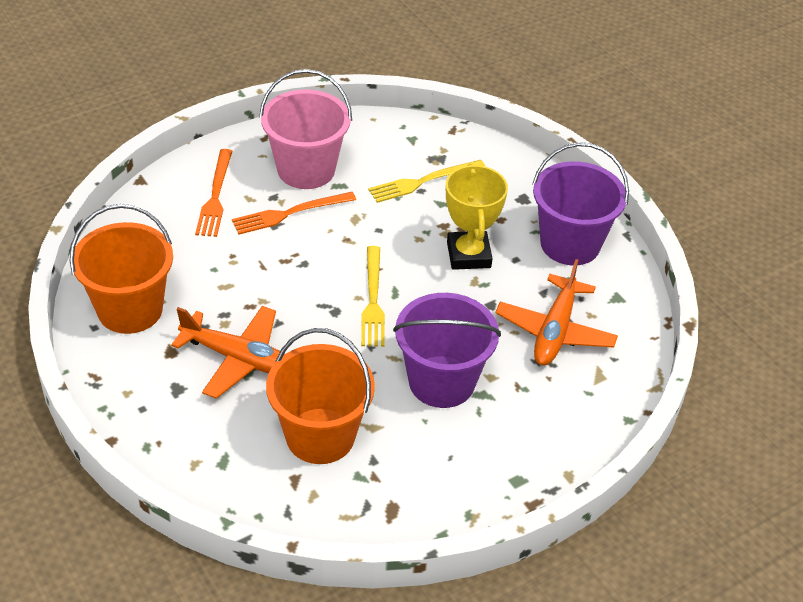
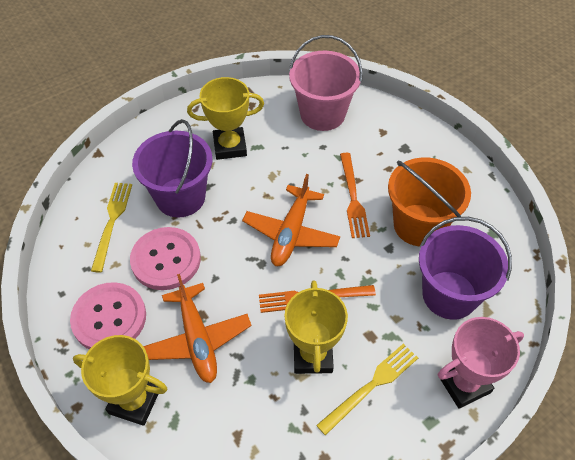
orange bucket: 2 -> 1
pink button: 0 -> 2
pink trophy: 0 -> 1
yellow trophy: 1 -> 3

